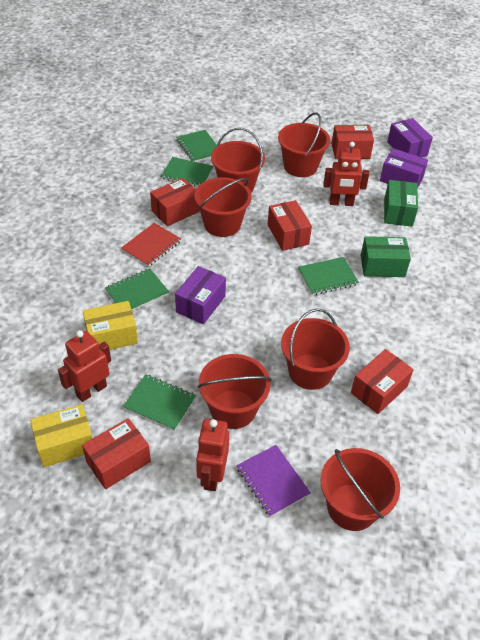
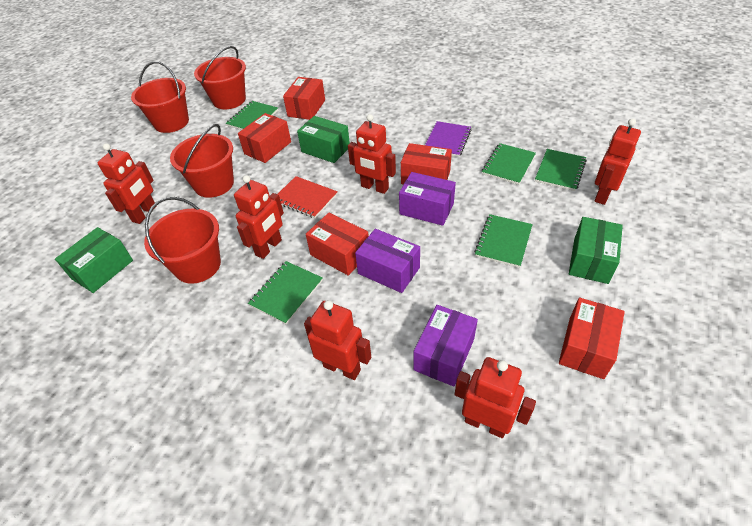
green box: 2 -> 3
red bucket: 6 -> 4
red robot: 3 -> 6
yellow box: 2 -> 0

